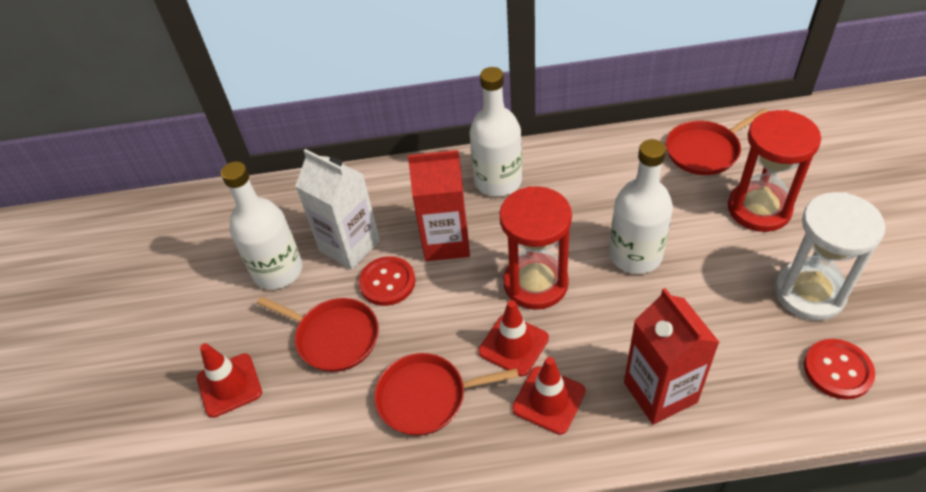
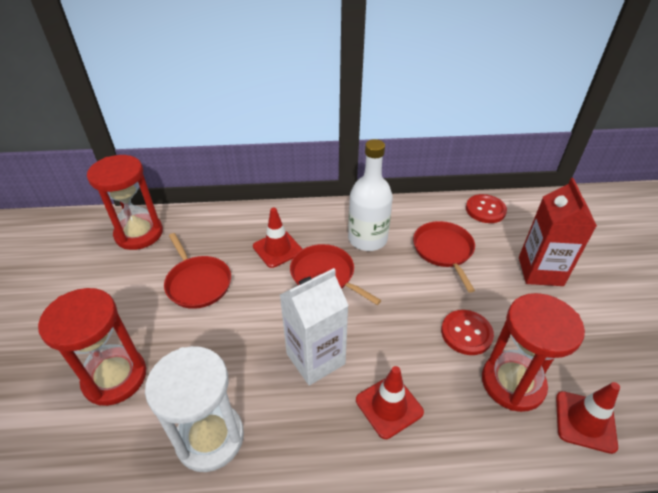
red carton: 2 -> 1
red hourglass: 2 -> 3
white bottle: 3 -> 1

